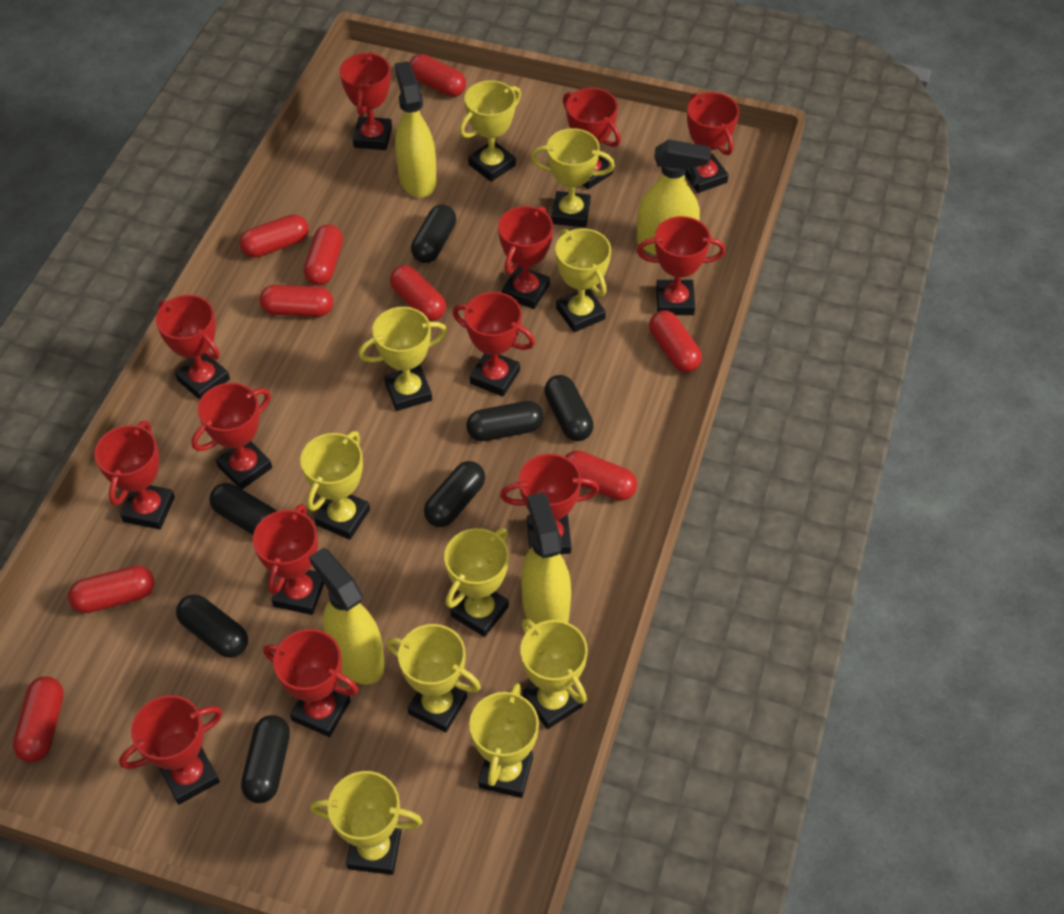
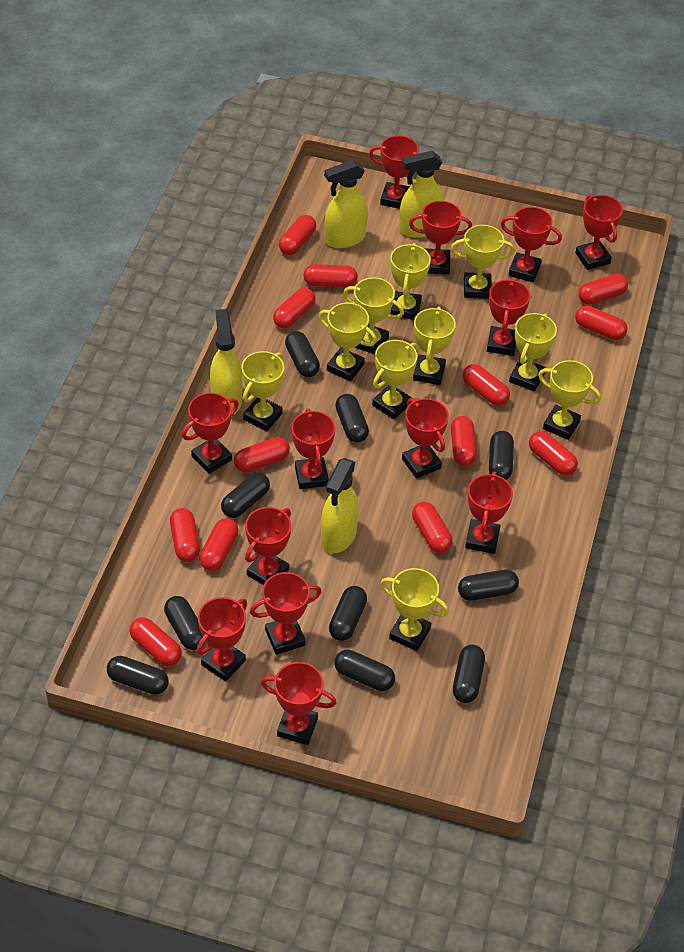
black capsule: 7 -> 10
red capsule: 9 -> 13

